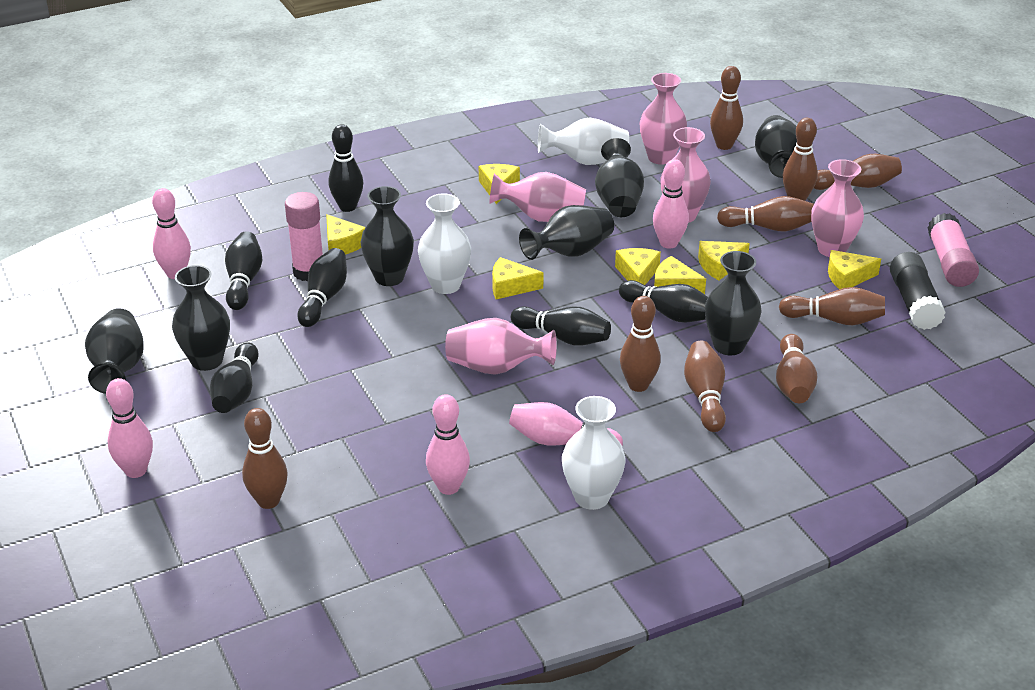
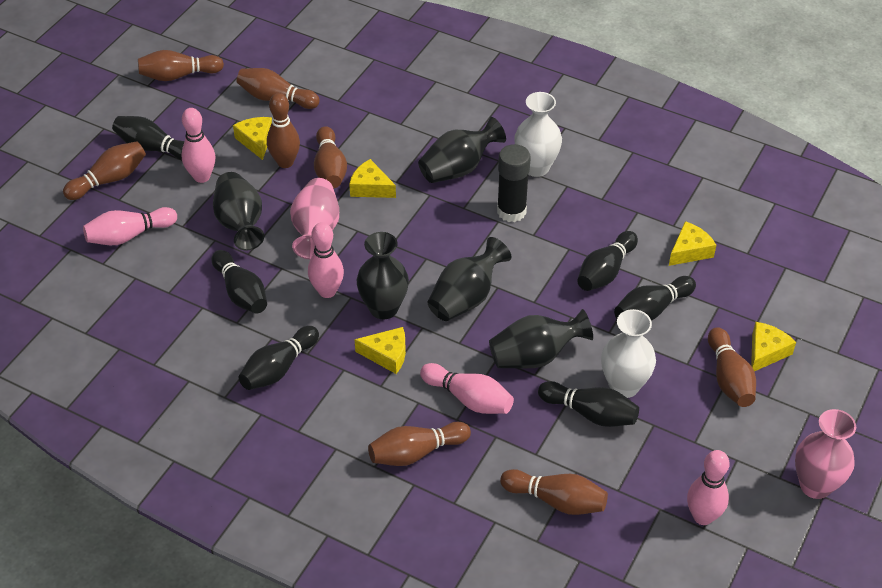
black vase: 7 -> 5
brown bowling pin: 9 -> 8
pink glue stick: 2 -> 0
pink vase: 5 -> 2
white vase: 3 -> 2
yellow cheese: 7 -> 5

